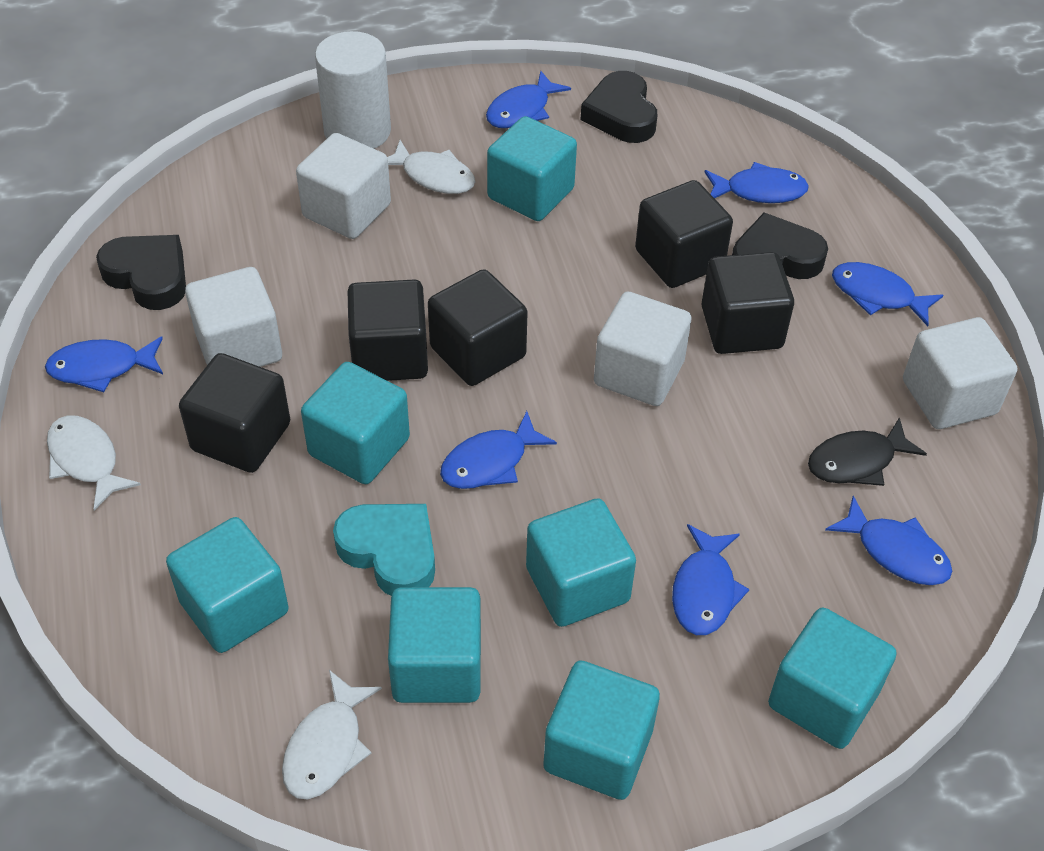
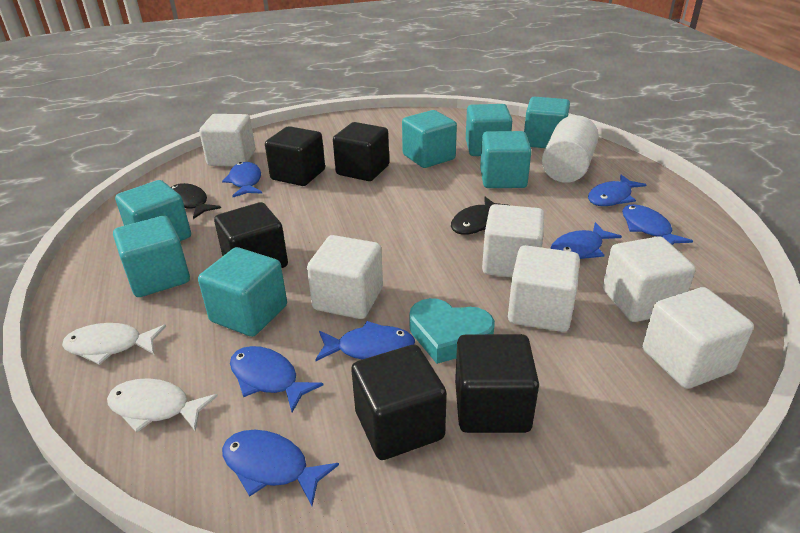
black fish: 1 -> 2
black heart: 3 -> 0
white cube: 4 -> 6
white fish: 3 -> 2

